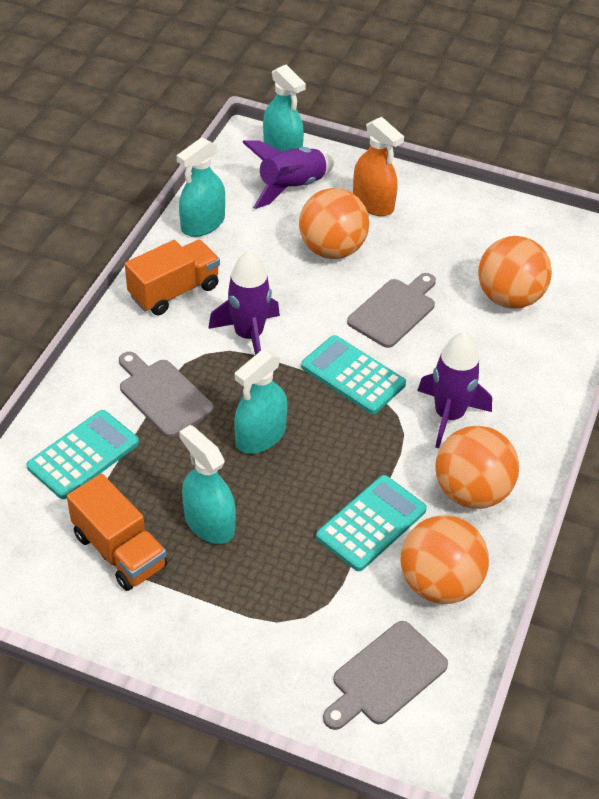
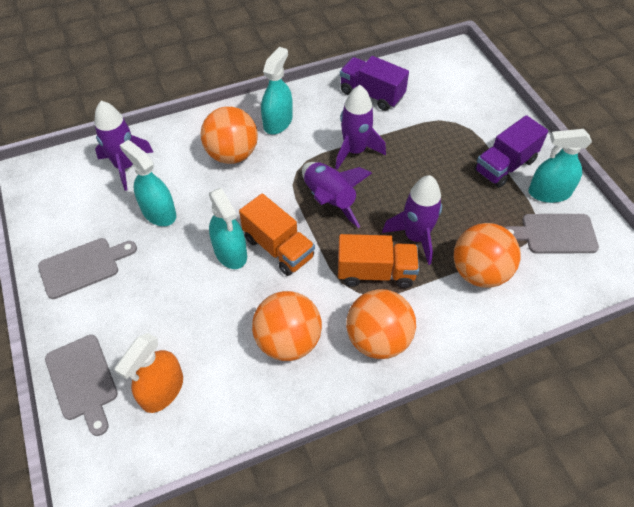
purple rocket: 3 -> 4
purple truck: 0 -> 2
turquoise calculator: 3 -> 0

